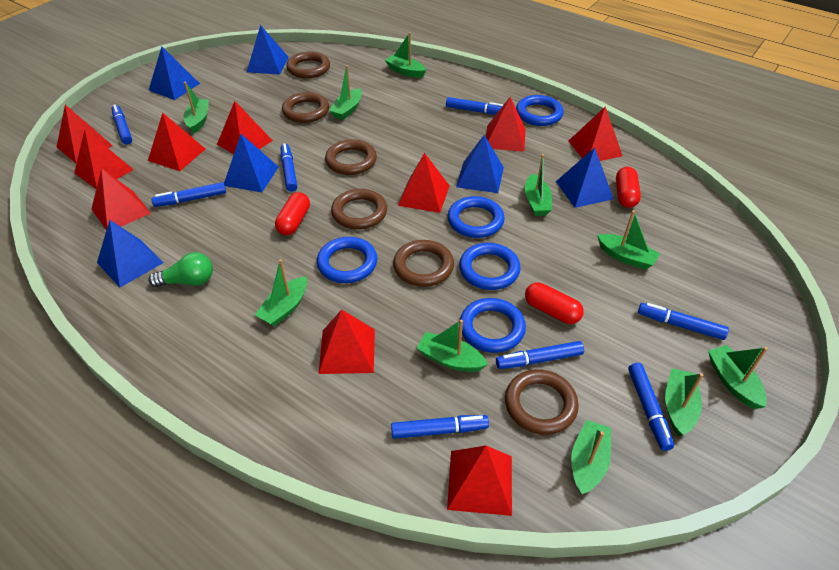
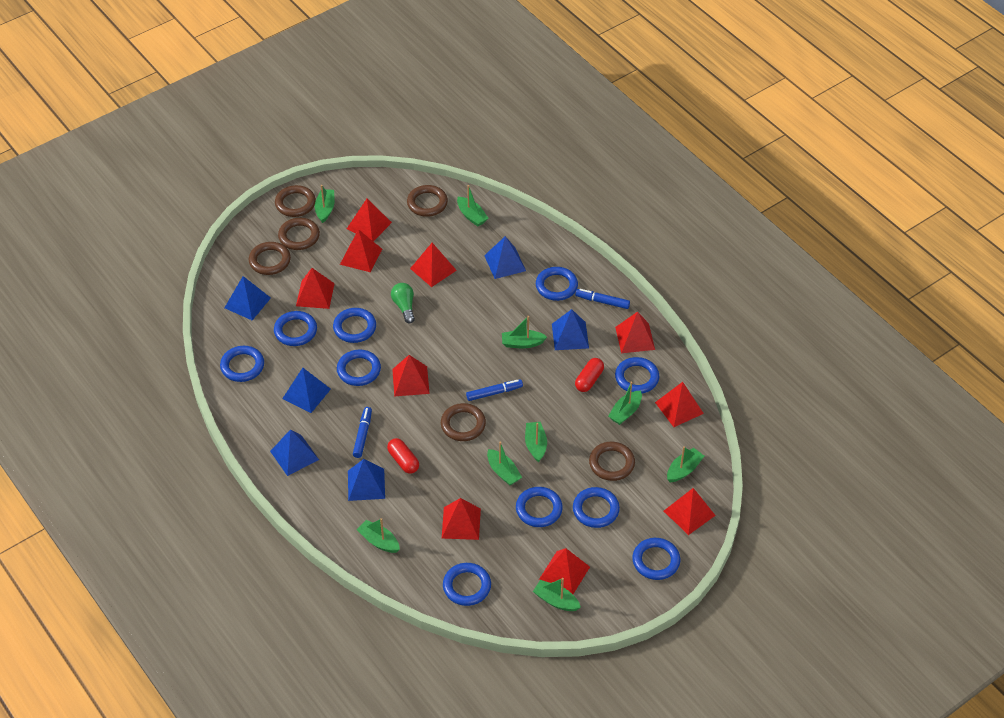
blue marker: 8 -> 3
blue ring: 5 -> 10
green boat: 10 -> 9
red capsule: 3 -> 2

